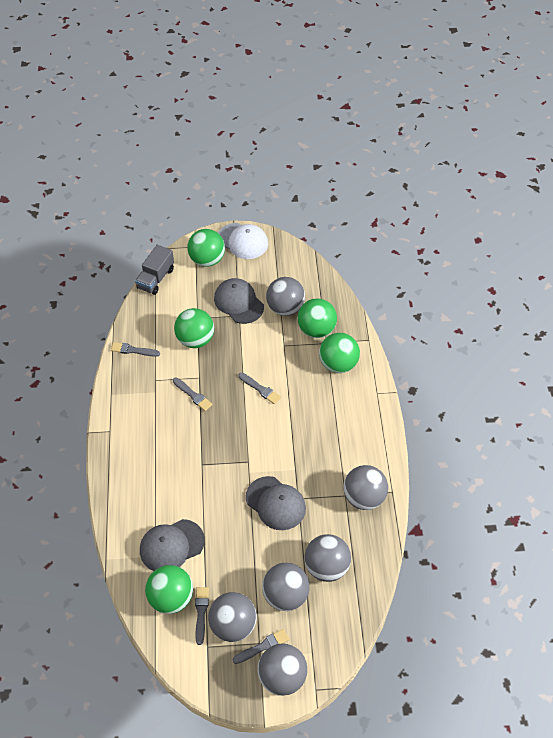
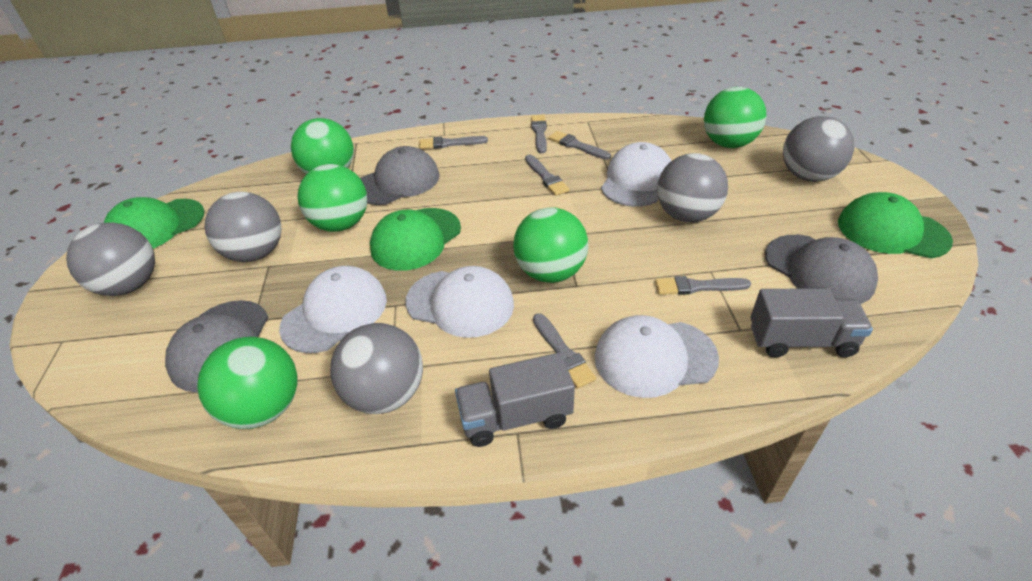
green cap: 0 -> 3
grey ball: 6 -> 5
grey brush: 5 -> 6
grey truck: 1 -> 2
white cap: 1 -> 4

